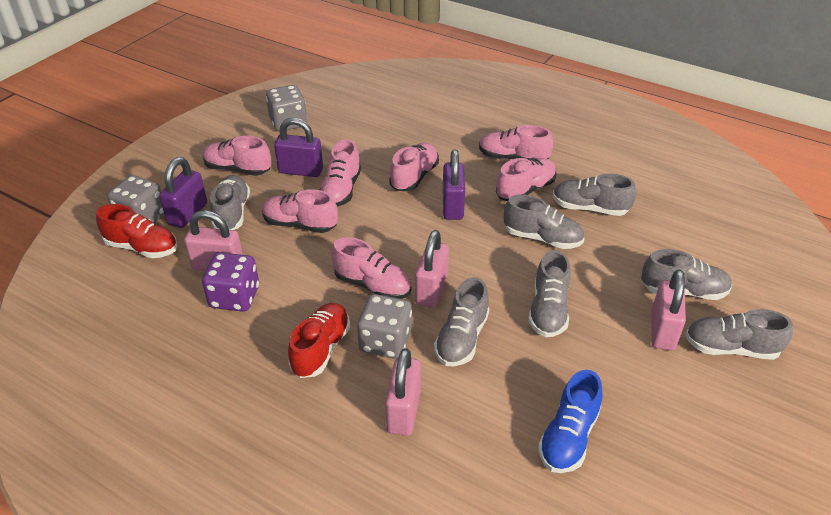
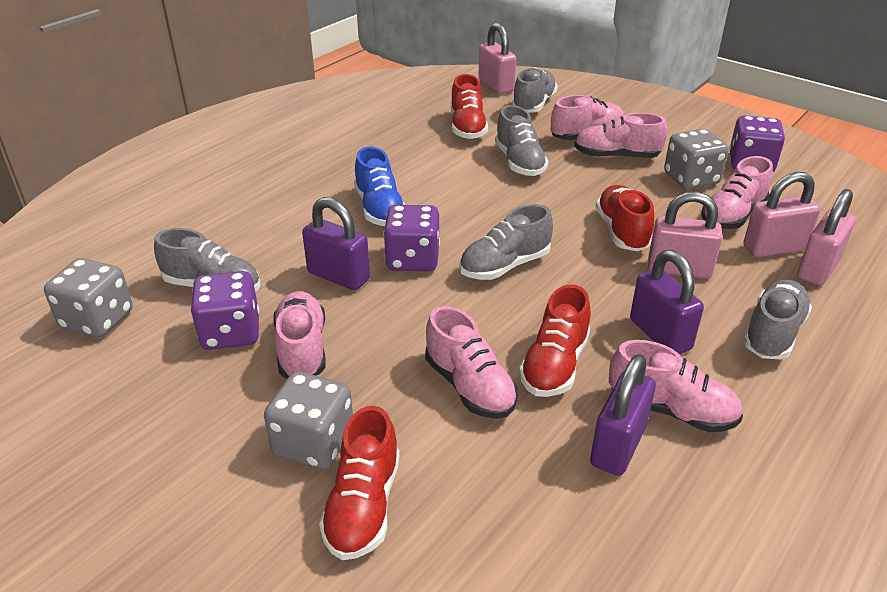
grey shoe: 7 -> 5
pink shoe: 7 -> 6
purple dice: 1 -> 3
red shoe: 2 -> 4

